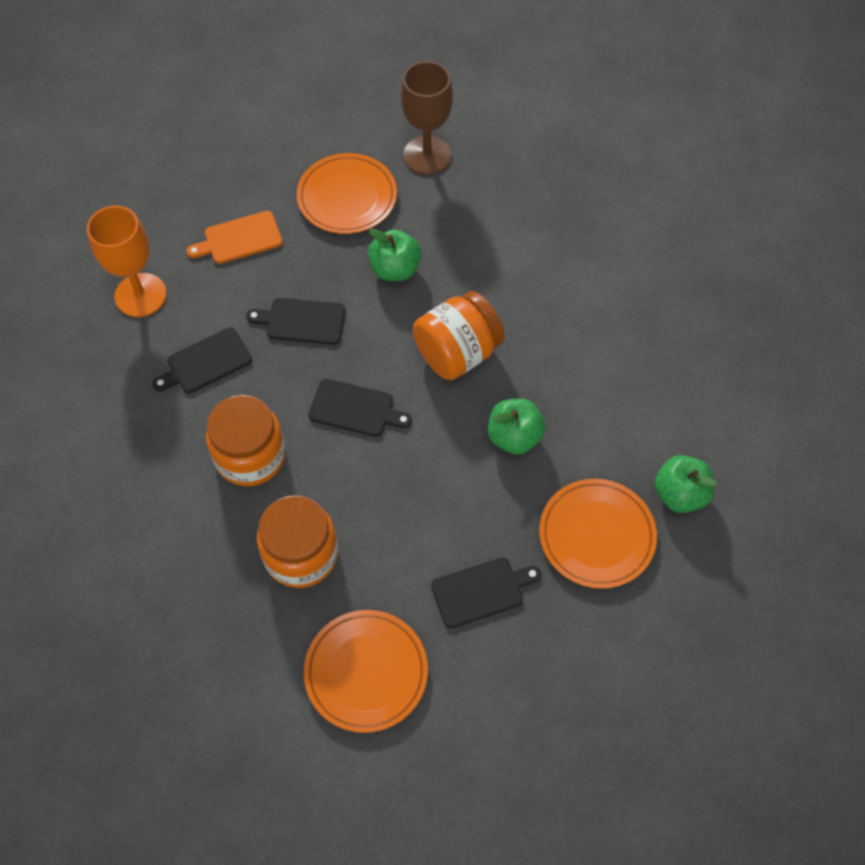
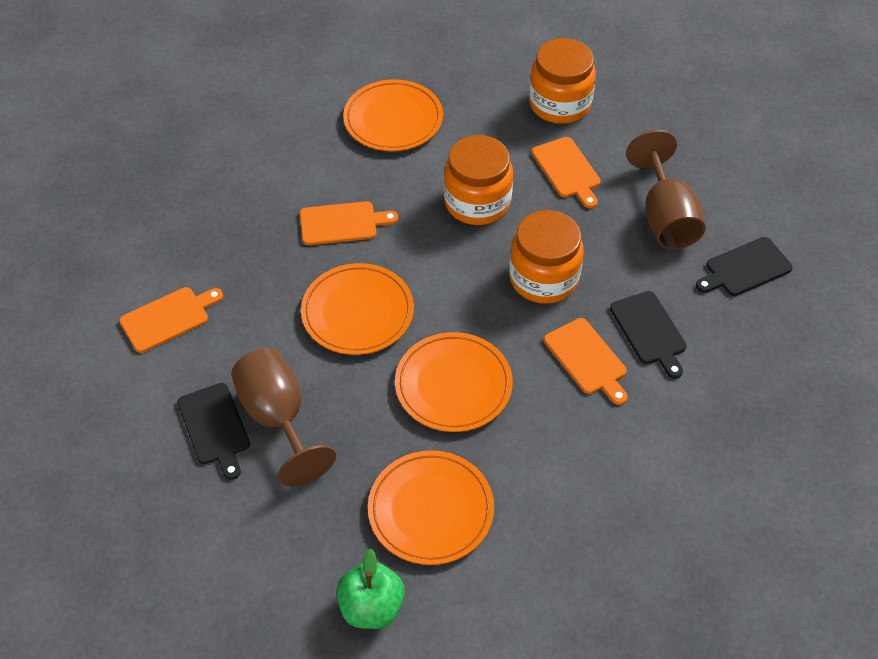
black cutting board: 4 -> 3
brown goblet: 1 -> 2
green apple: 3 -> 1
orange cutting board: 1 -> 4
orange goblet: 1 -> 0
orange plate: 3 -> 4

